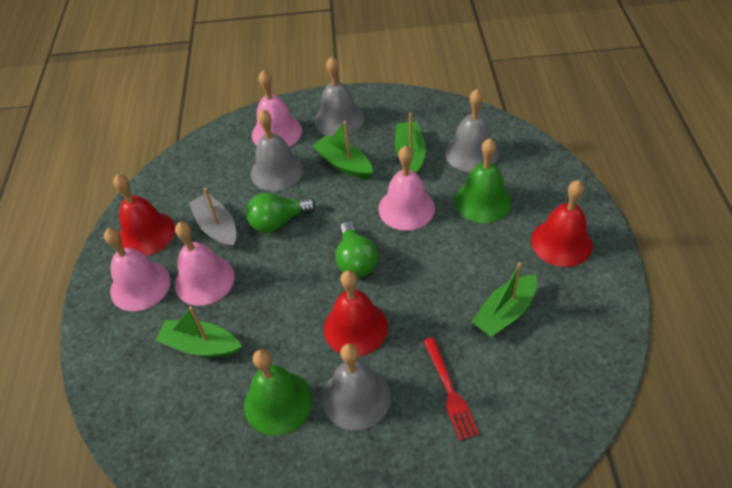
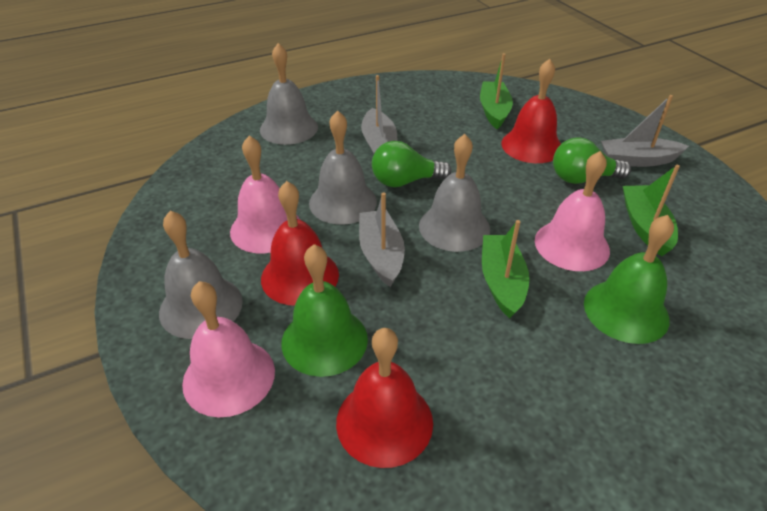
green boat: 4 -> 3
grey boat: 1 -> 3
pink bell: 4 -> 3
red fork: 1 -> 0

